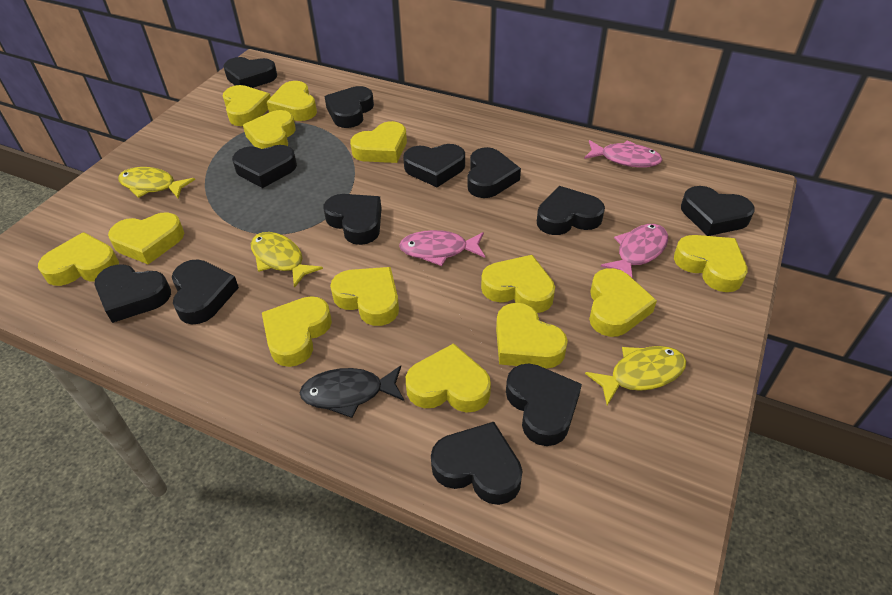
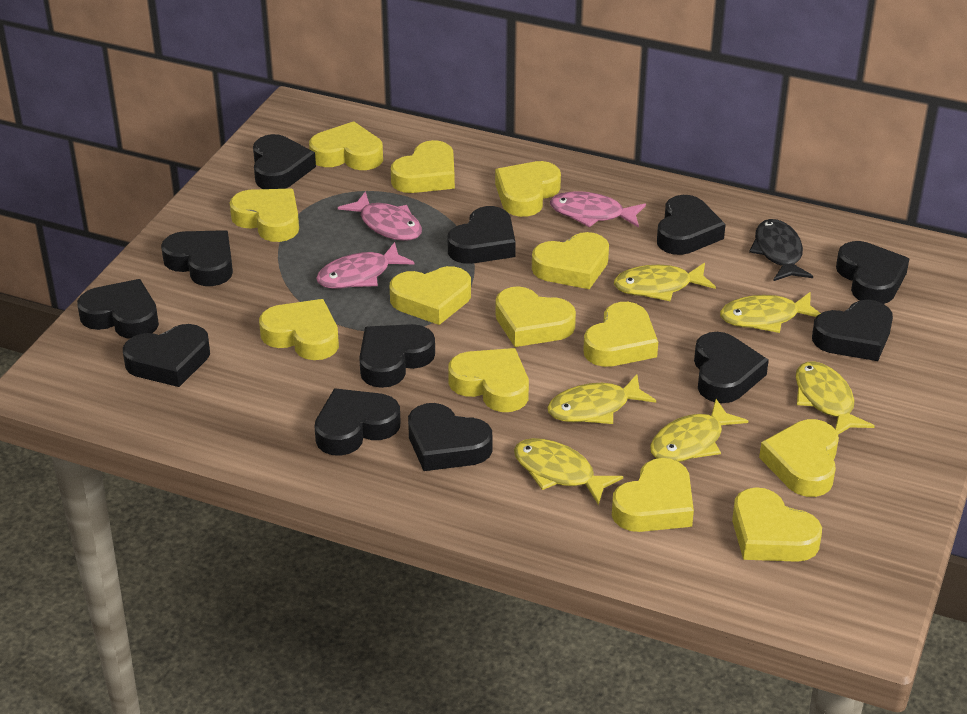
yellow fish: 3 -> 6

